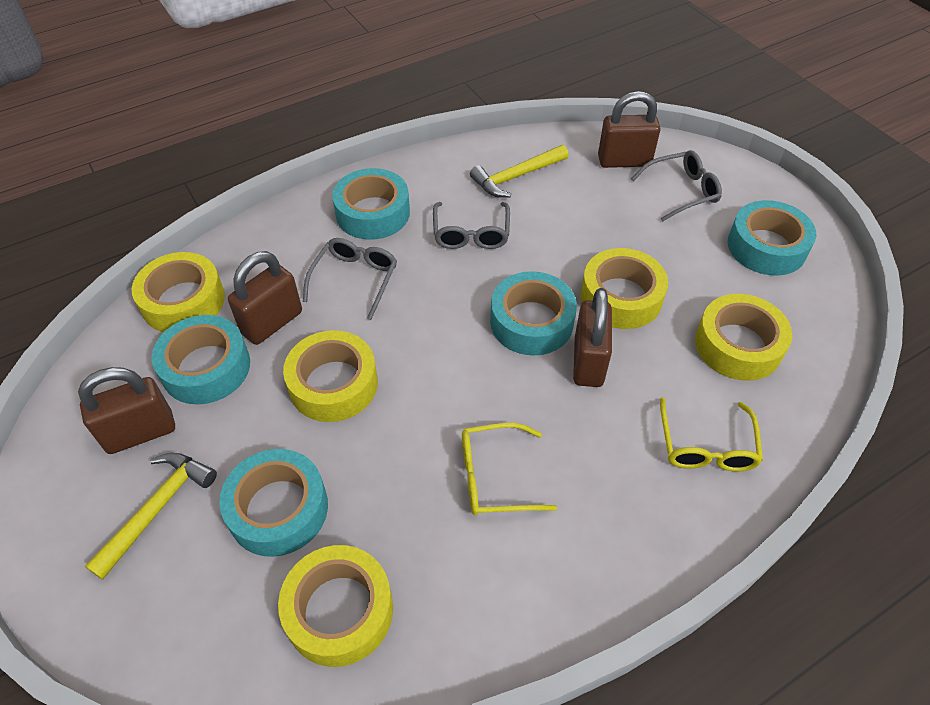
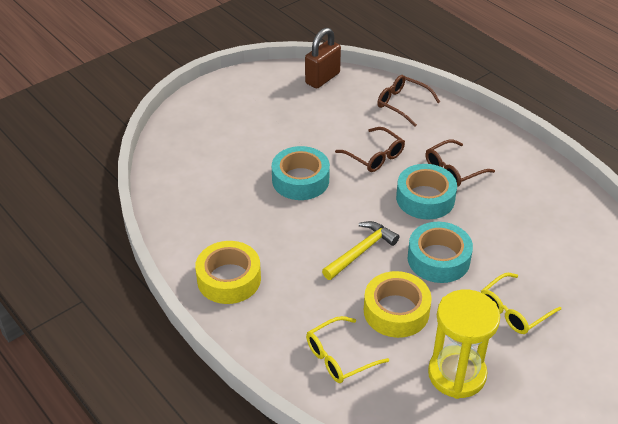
brown glasses: 0 -> 3
brown padlock: 4 -> 1
grey glasses: 3 -> 0
turquoise tape: 5 -> 3
yellow hammer: 2 -> 1
yellow hourglass: 0 -> 1
yellow tape: 5 -> 2

